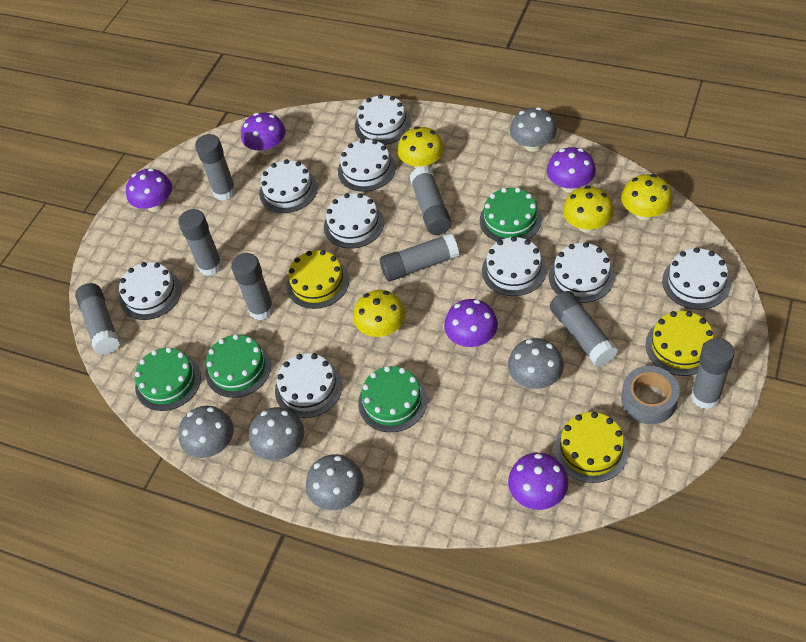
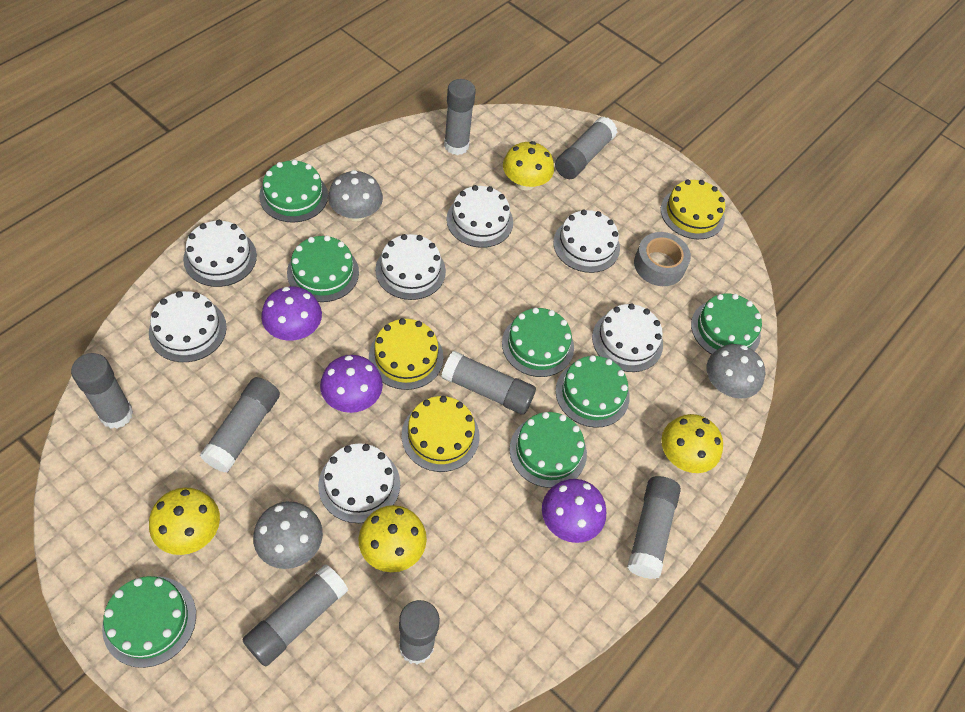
green cake: 4 -> 7
grey mushroom: 5 -> 3
purple mushroom: 5 -> 3
white cake: 9 -> 7

